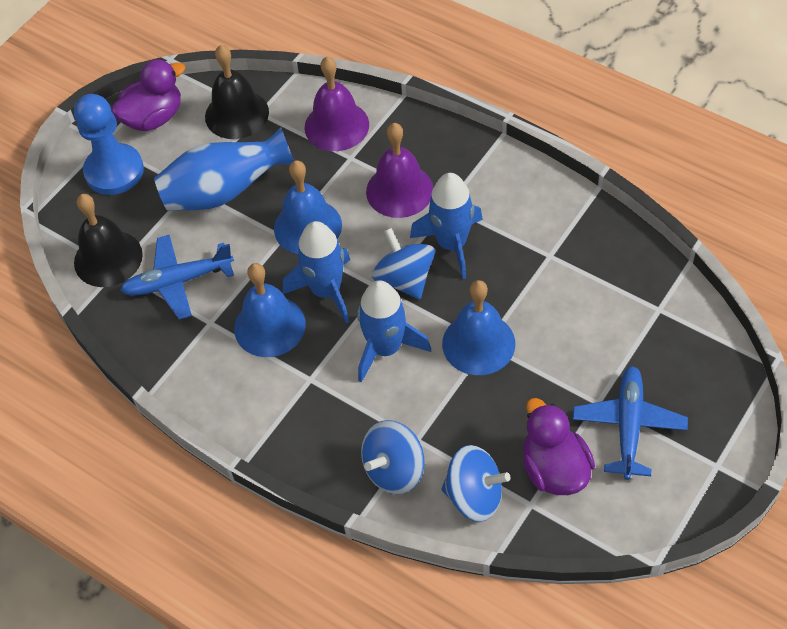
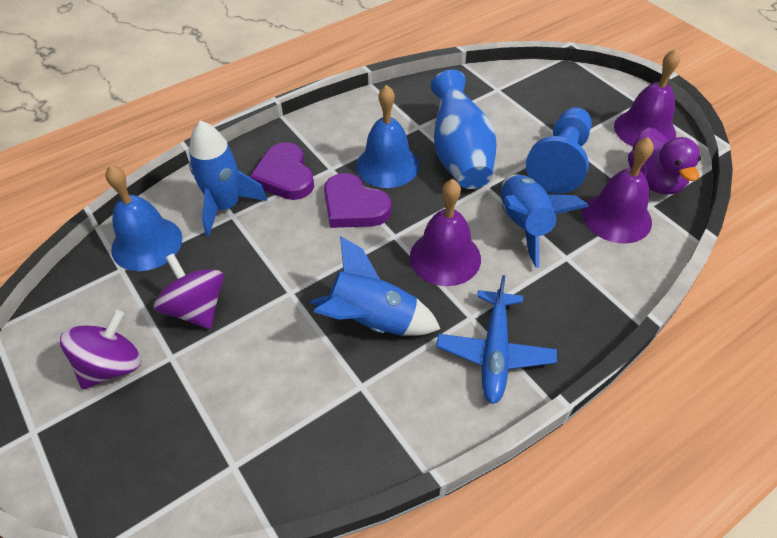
black bell: 2 -> 0
blue bell: 3 -> 2
blue plane: 2 -> 1
blue spinning top: 3 -> 0
purple bell: 2 -> 3
purple duck: 2 -> 1
purple heart: 0 -> 2
purple spinning top: 0 -> 2

